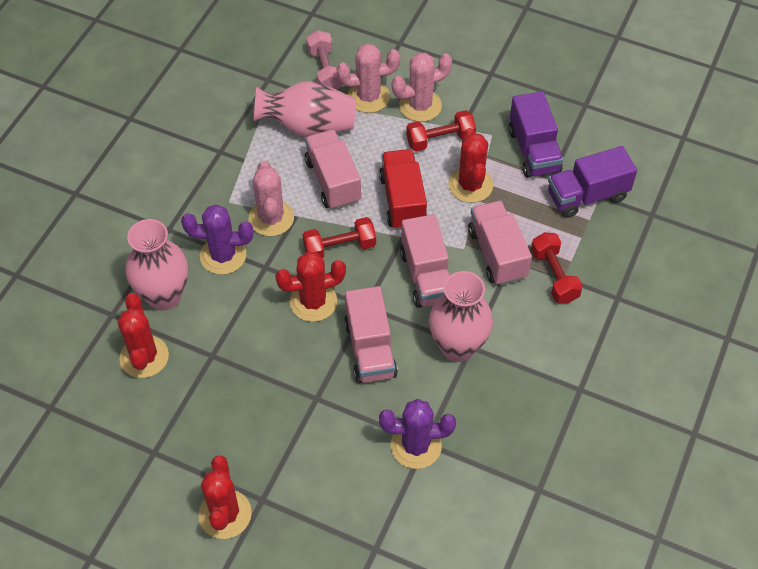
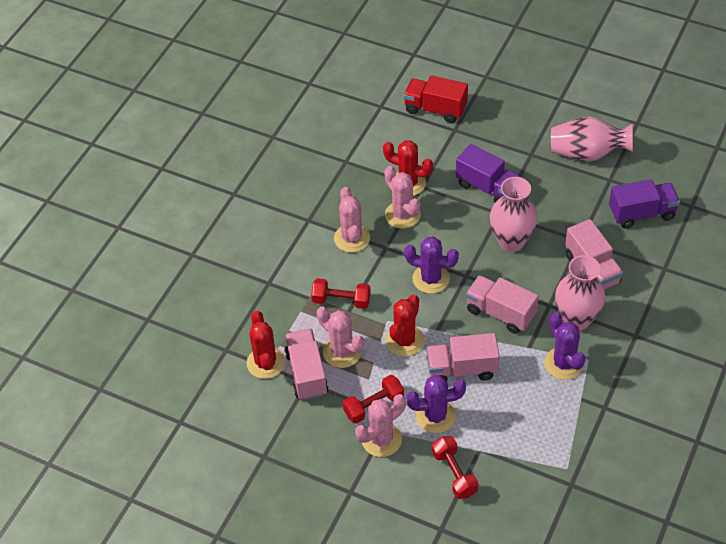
pink cactus: 3 -> 4
pink dumbbell: 1 -> 0
purple cactus: 2 -> 3
red cactus: 4 -> 3

